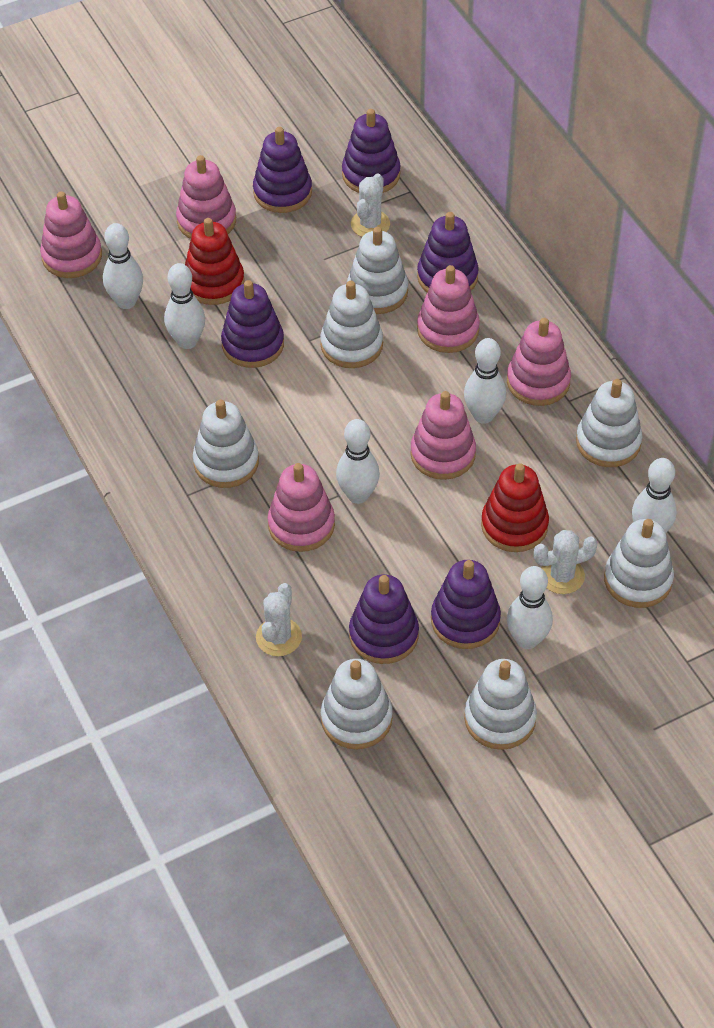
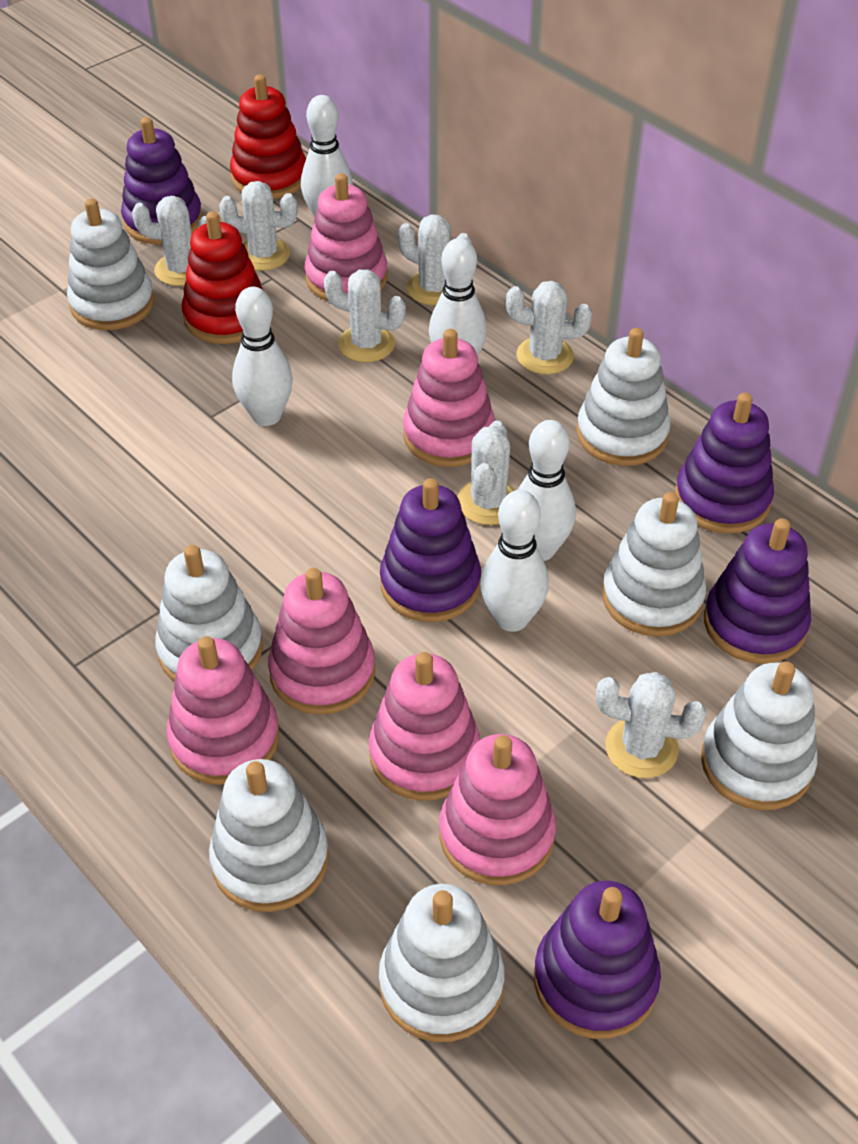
purple stacking toy: 6 -> 5
white bowling pin: 6 -> 5
white cactus: 3 -> 7

